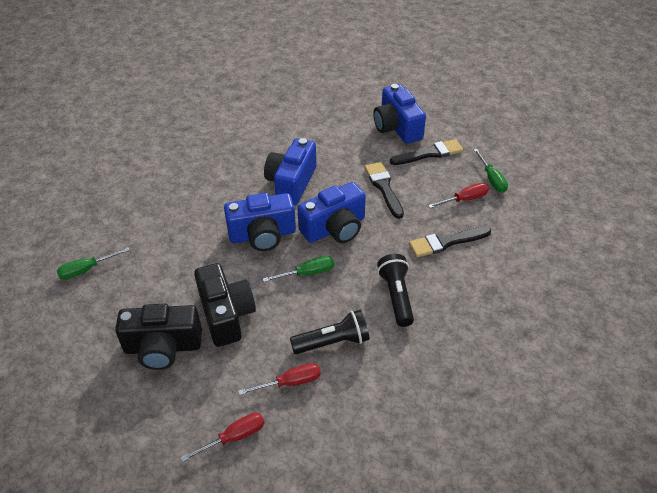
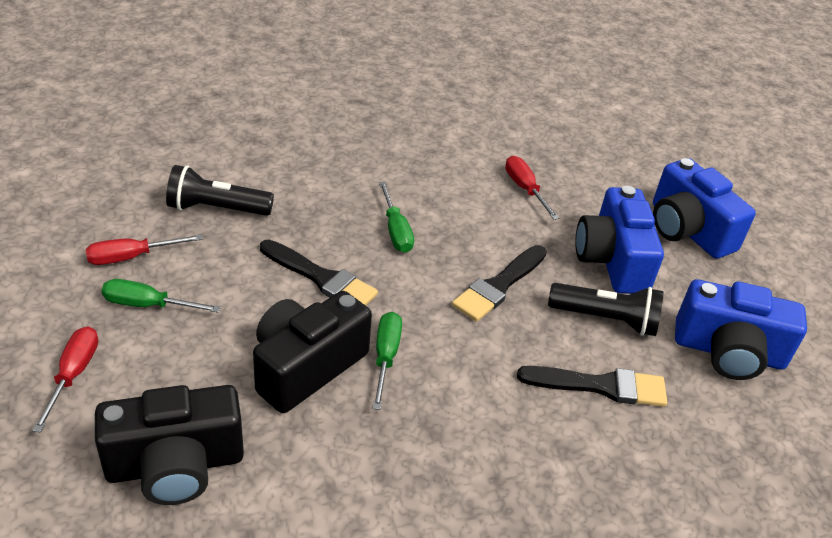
blue camera: 4 -> 3

